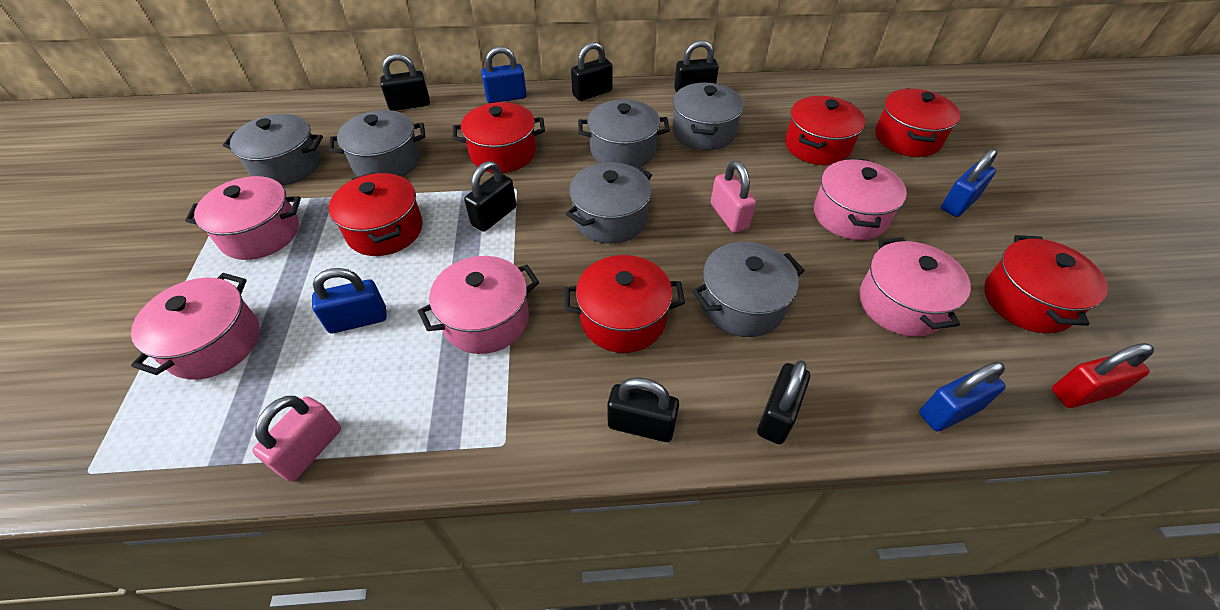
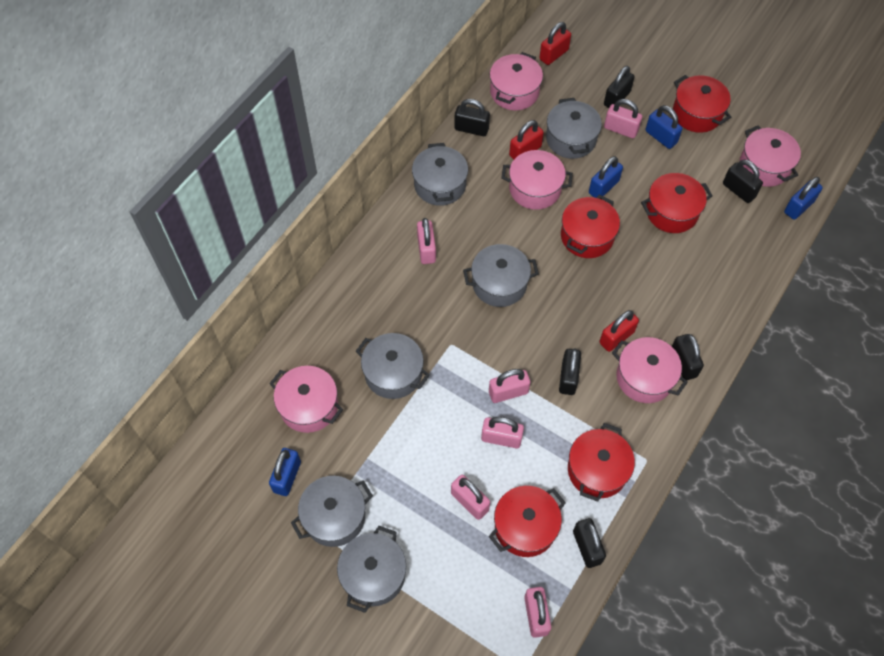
pink padlock: 2 -> 6
red padlock: 1 -> 3
red pot: 6 -> 5

